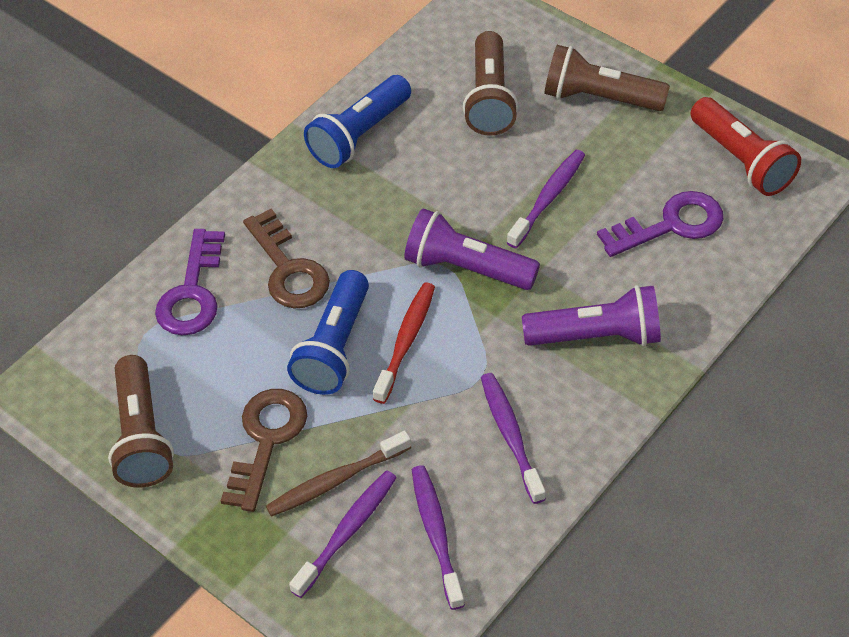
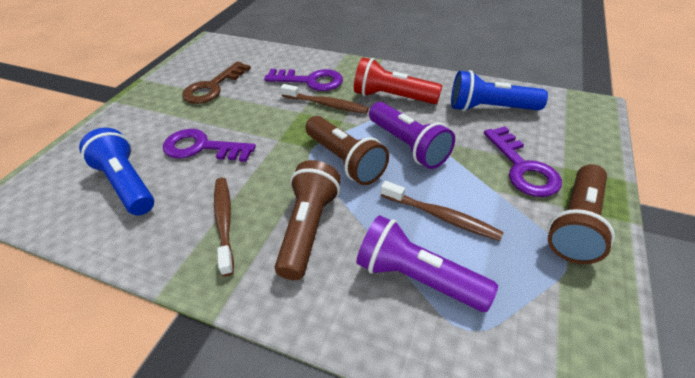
brown key: 2 -> 1
brown toothbrush: 1 -> 3
purple key: 2 -> 3
purple toothbrush: 4 -> 0
red toothbrush: 1 -> 0

